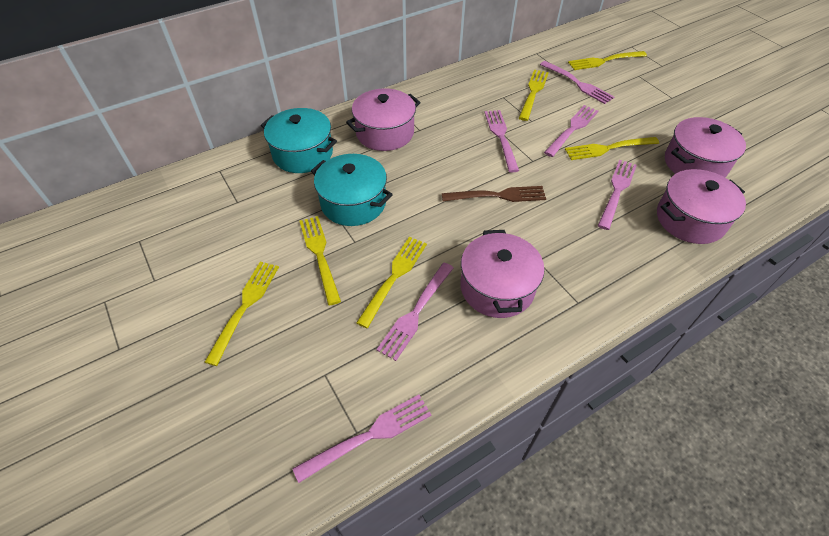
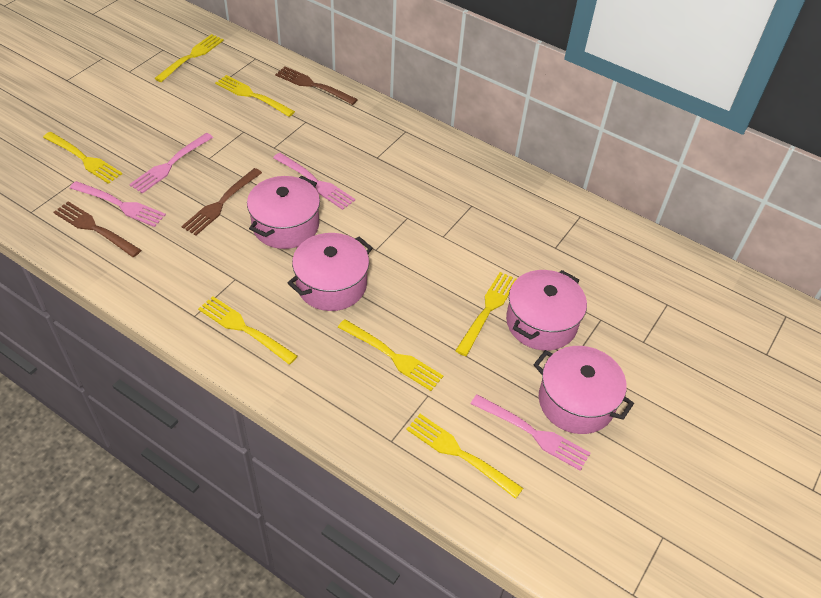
brown fork: 1 -> 3
pink fork: 6 -> 4
turquoise pot: 2 -> 0
yellow fork: 6 -> 7

